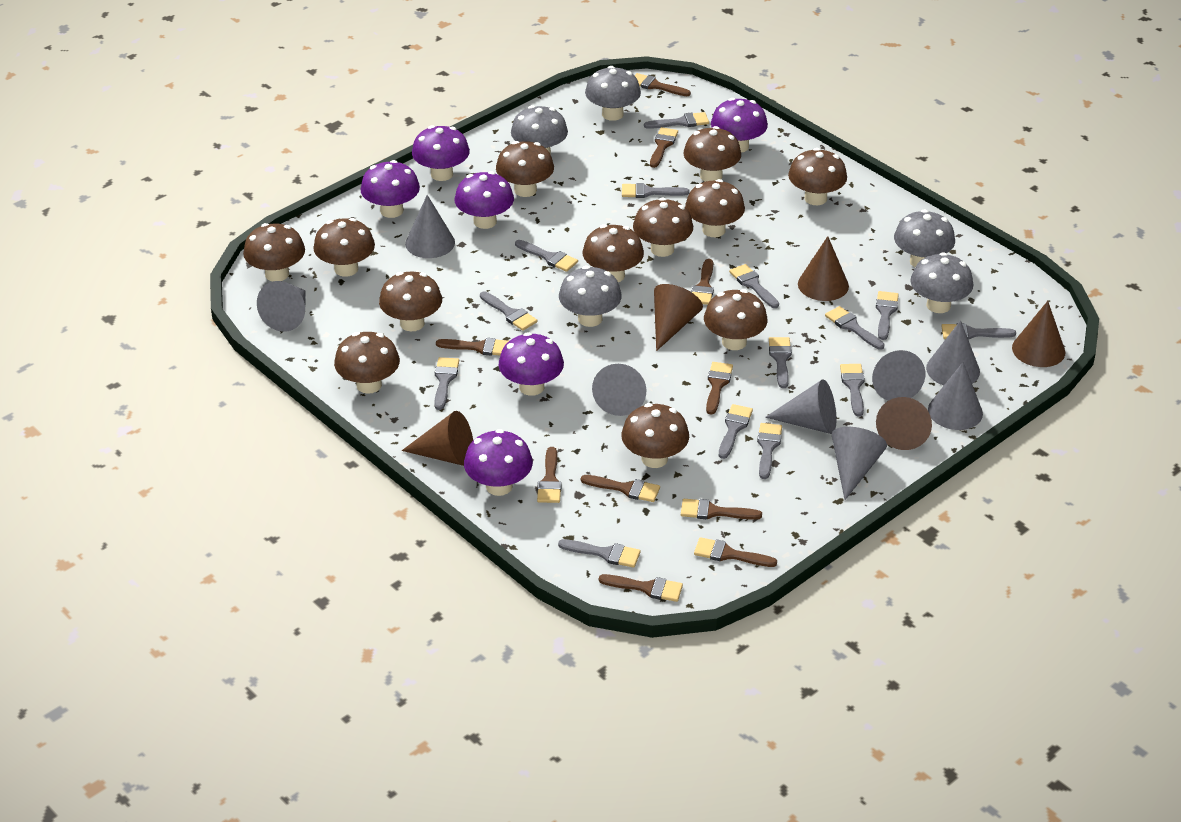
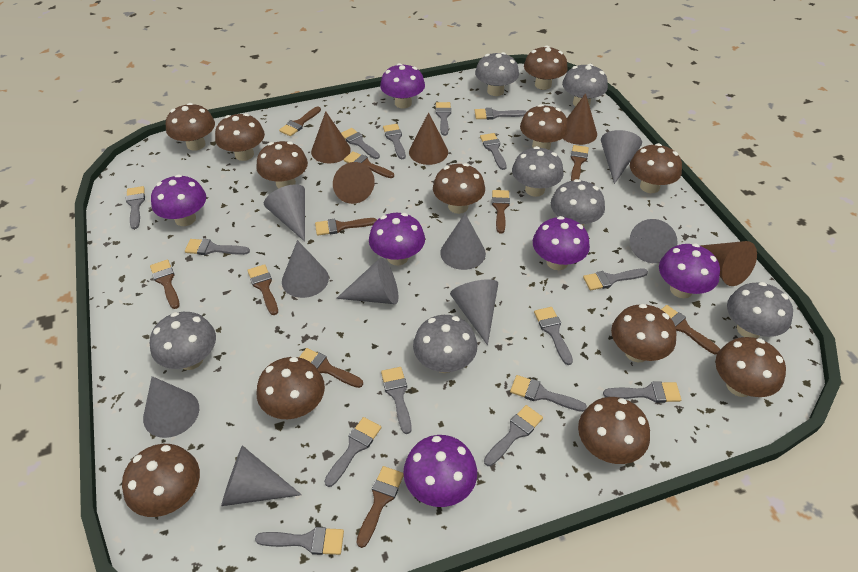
grey brush: 14 -> 15
grey cone: 8 -> 9
grey mushroom: 5 -> 7

